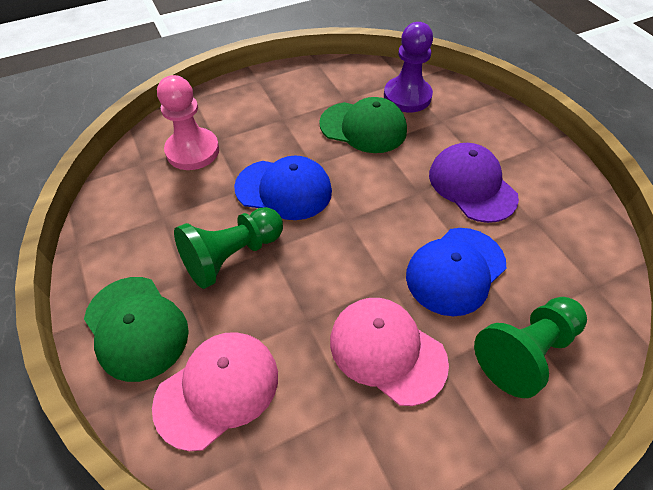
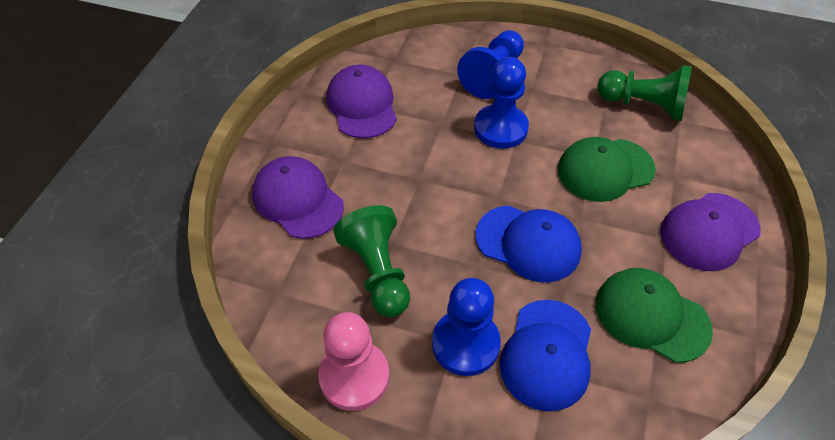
blue pawn: 0 -> 3
pink cap: 2 -> 0
purple cap: 1 -> 3
purple pawn: 1 -> 0

